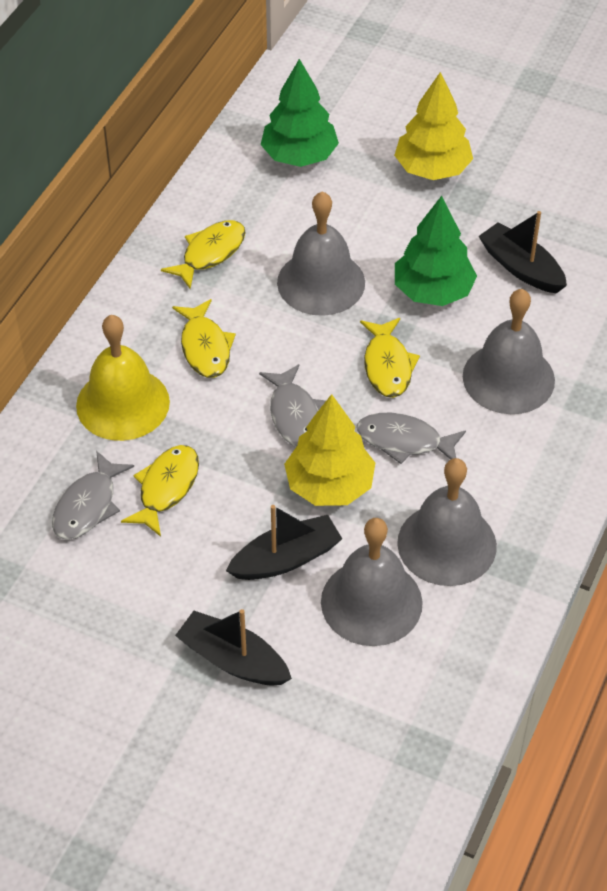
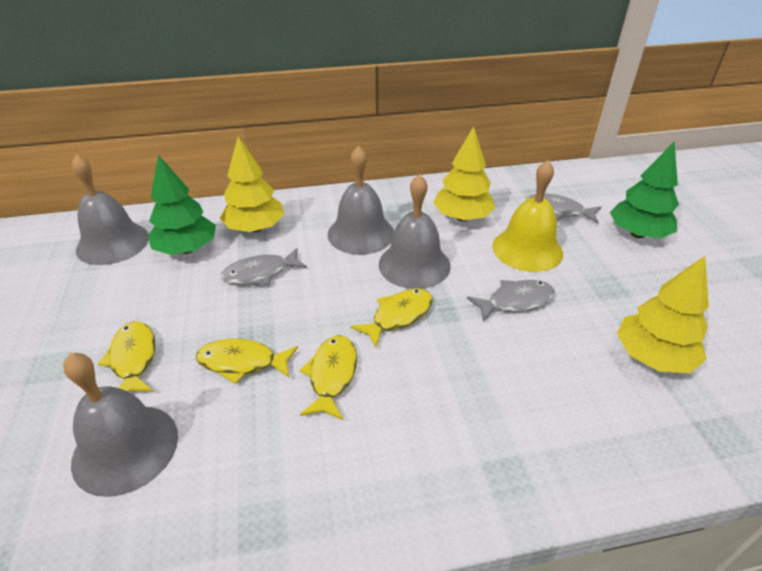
black boat: 3 -> 0
yellow tree: 2 -> 3

